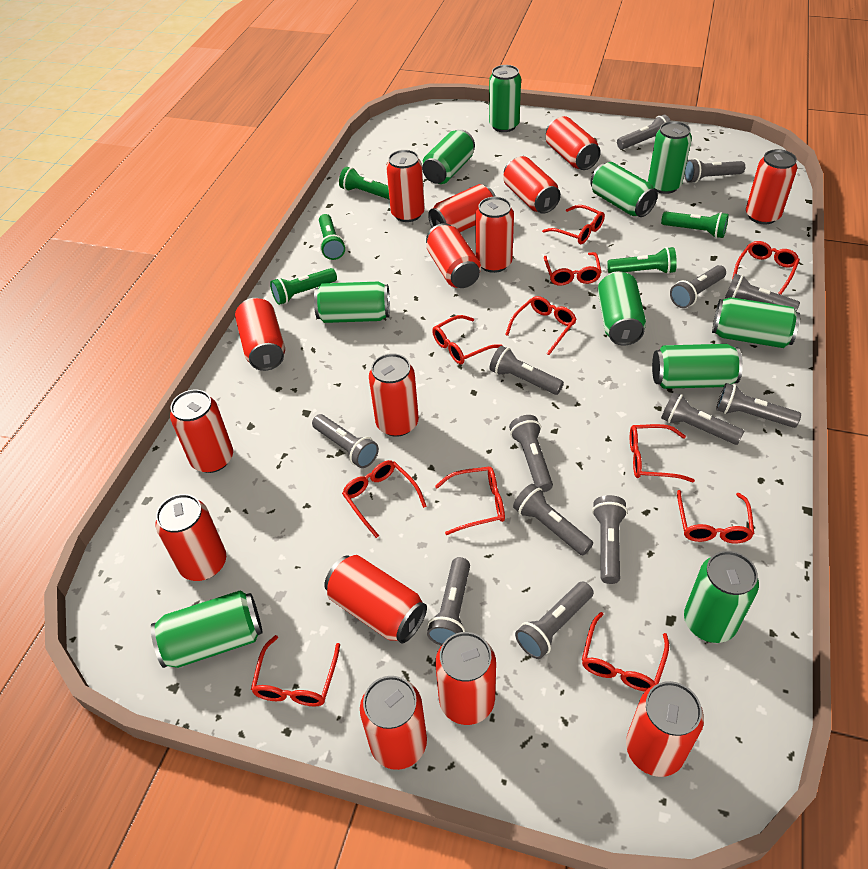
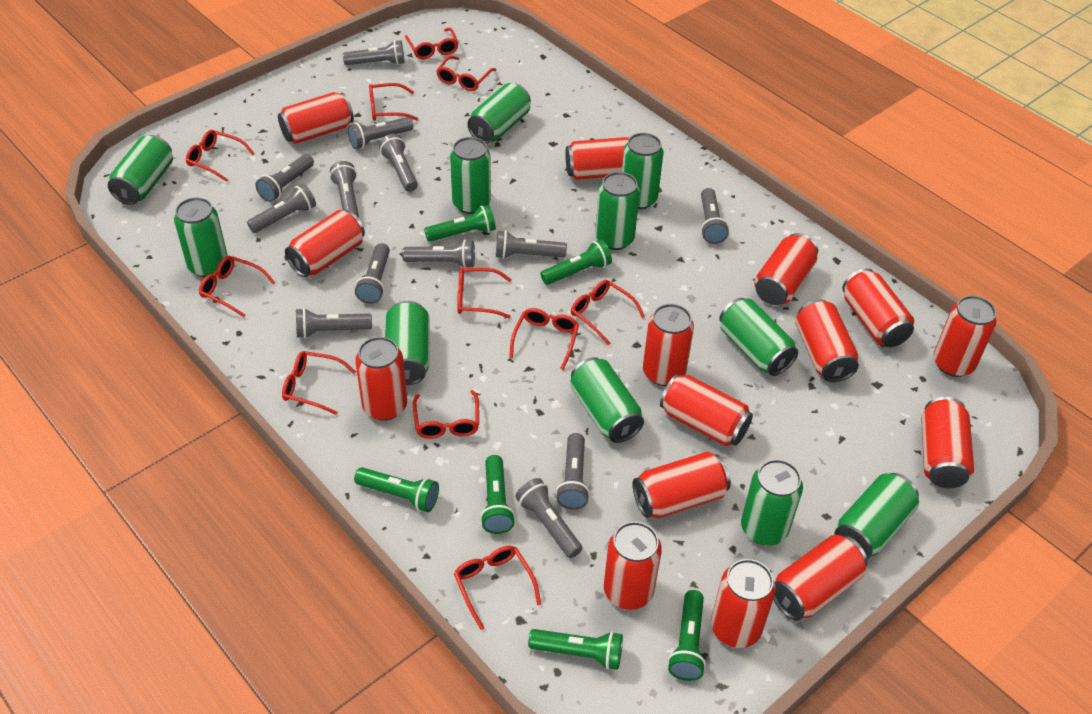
green can: 10 -> 11
green flashlight: 5 -> 6

